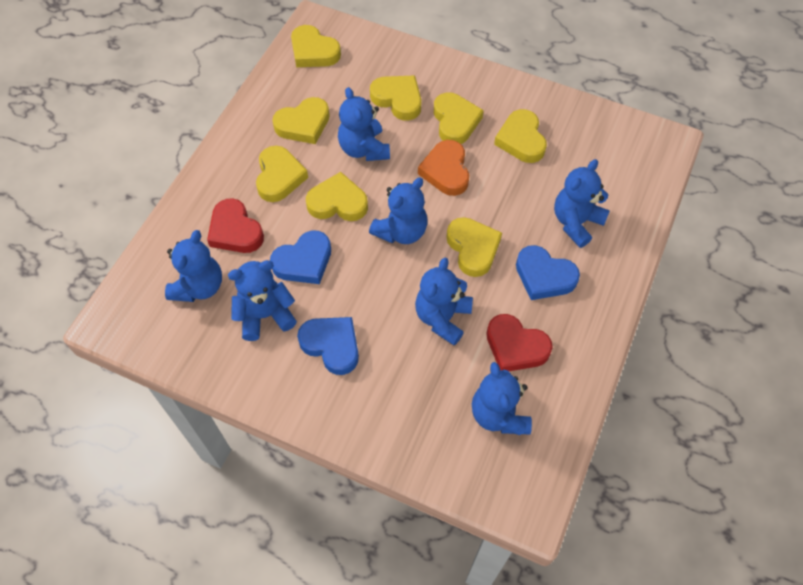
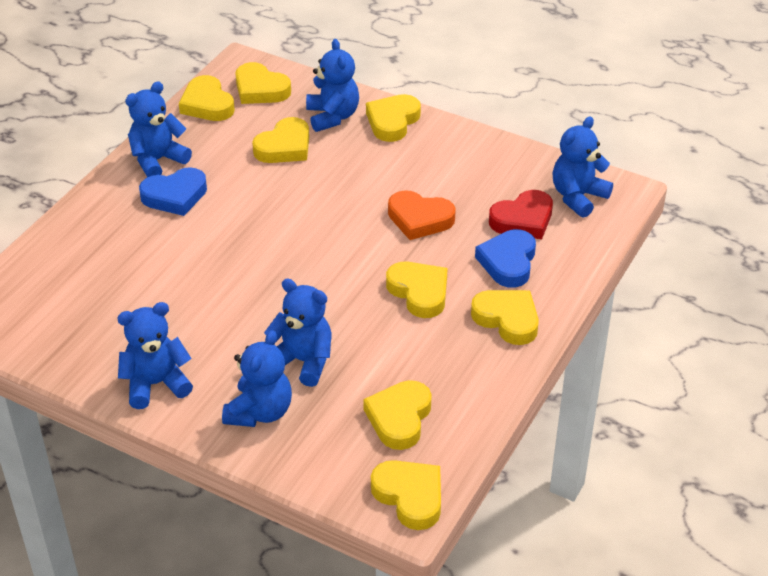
blue heart: 3 -> 2
blue teddy bear: 7 -> 6
red heart: 2 -> 1

